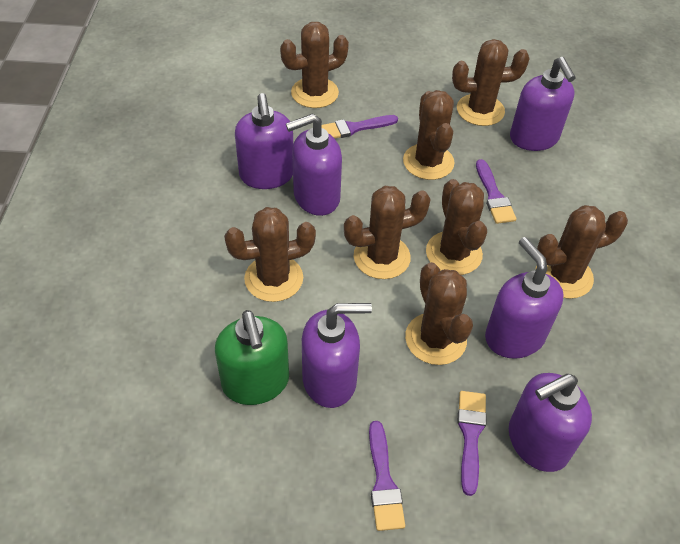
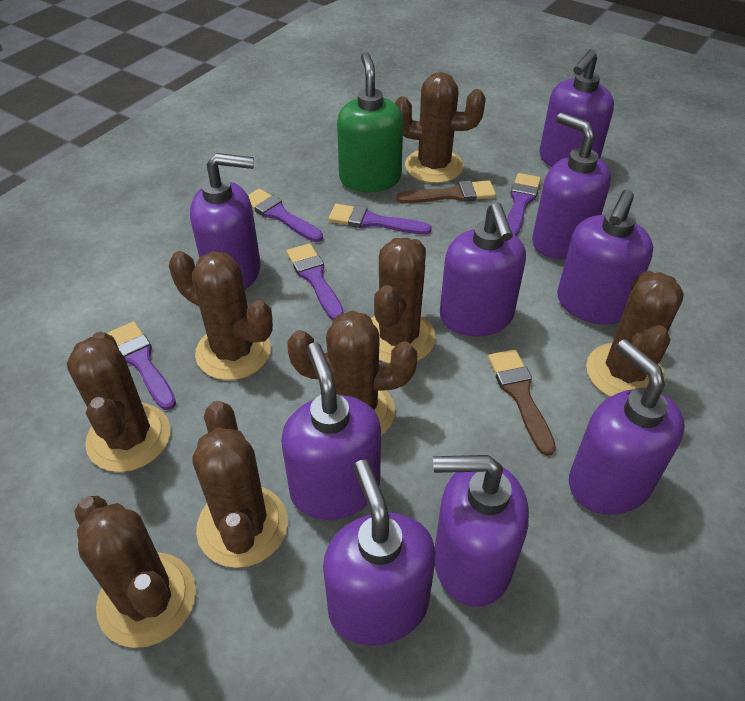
brown brush: 0 -> 2
purple brush: 4 -> 5
purple soap dispenser: 6 -> 9

